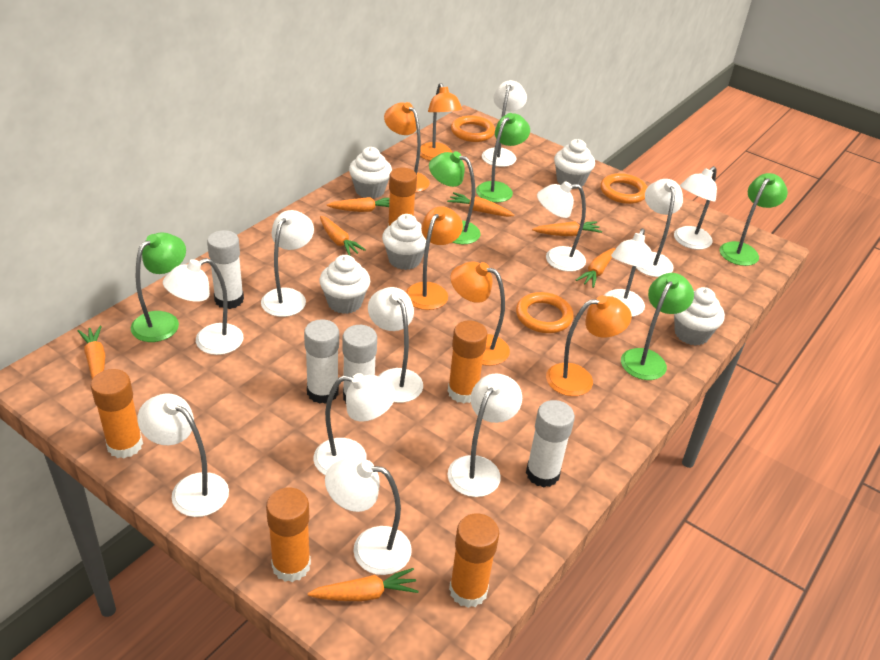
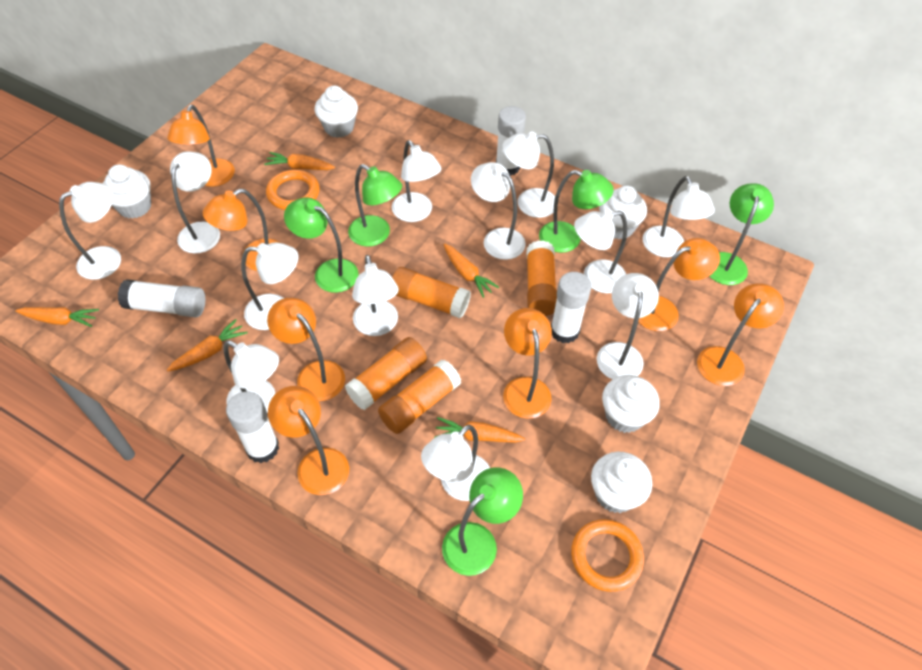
orange carrot: 7 -> 5
orange glue stick: 5 -> 4
orange lamp: 5 -> 7
orange ring: 3 -> 2

